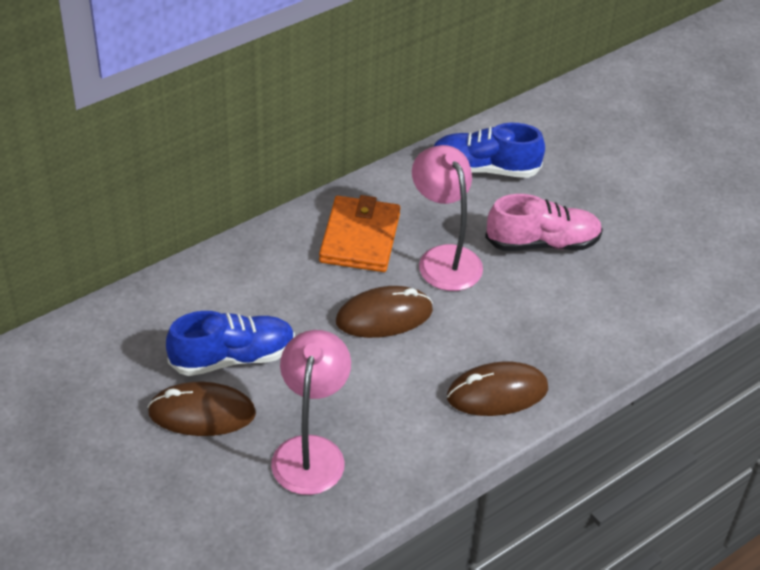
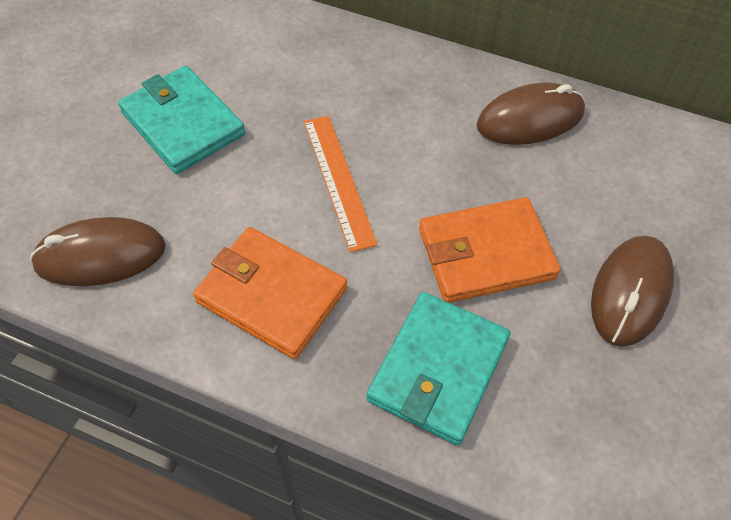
blue shoe: 2 -> 0
orange ruler: 0 -> 1
orange wallet: 1 -> 2
pink lamp: 2 -> 0
pink shoe: 1 -> 0
turquoise wallet: 0 -> 2

